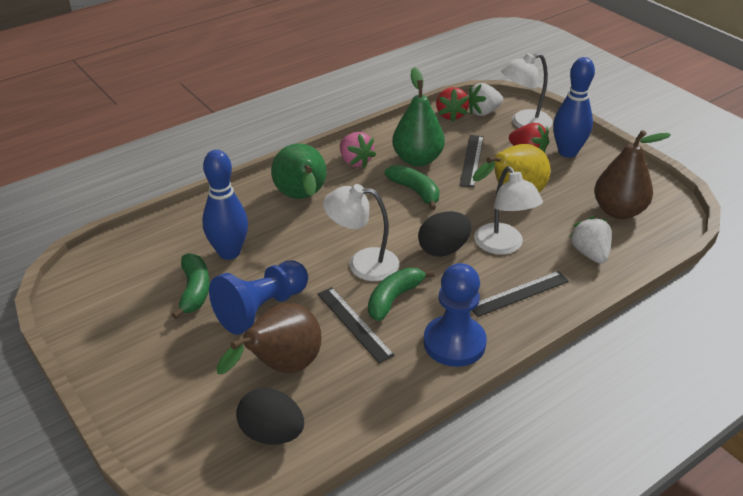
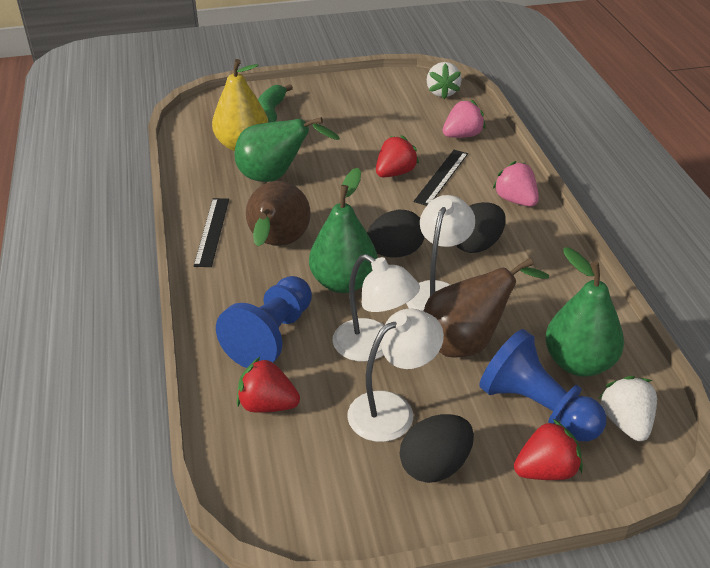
black egg: 2 -> 3
black ruler: 3 -> 2
blue bowling pin: 2 -> 0
green banana: 3 -> 1
green pear: 2 -> 3
pink strawberry: 1 -> 2
red strawberry: 2 -> 3

